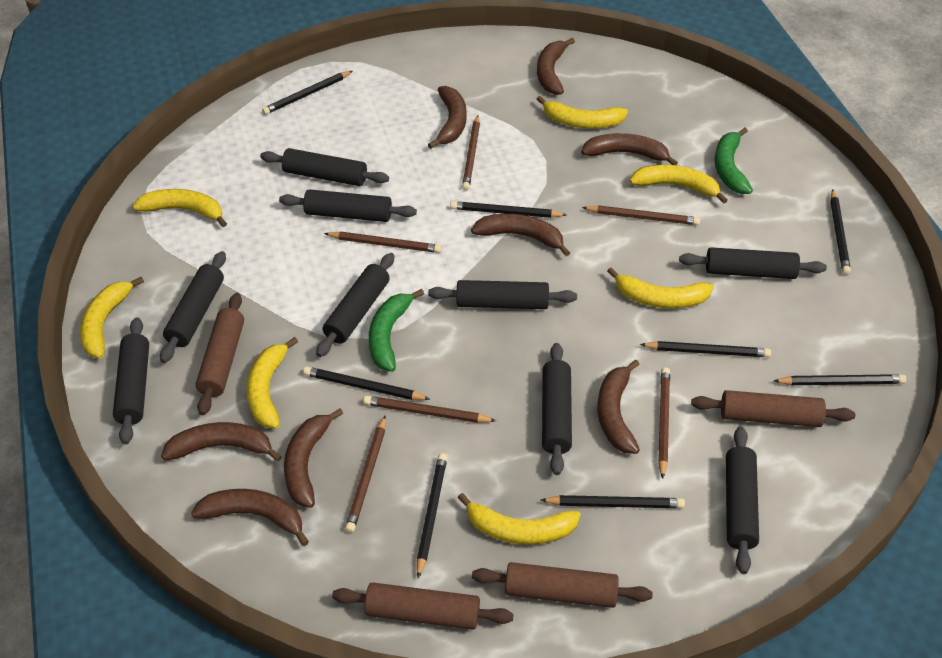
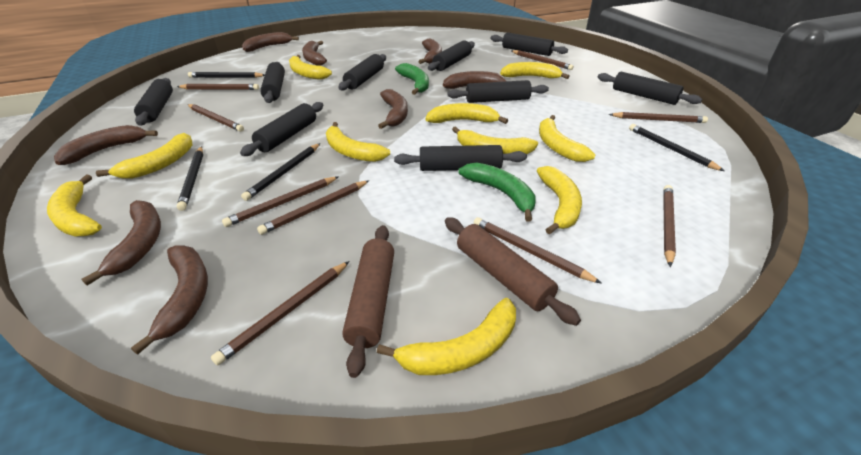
black pencil: 8 -> 4
brown pencil: 6 -> 9
brown rolling pin: 4 -> 2
yellow banana: 7 -> 10

